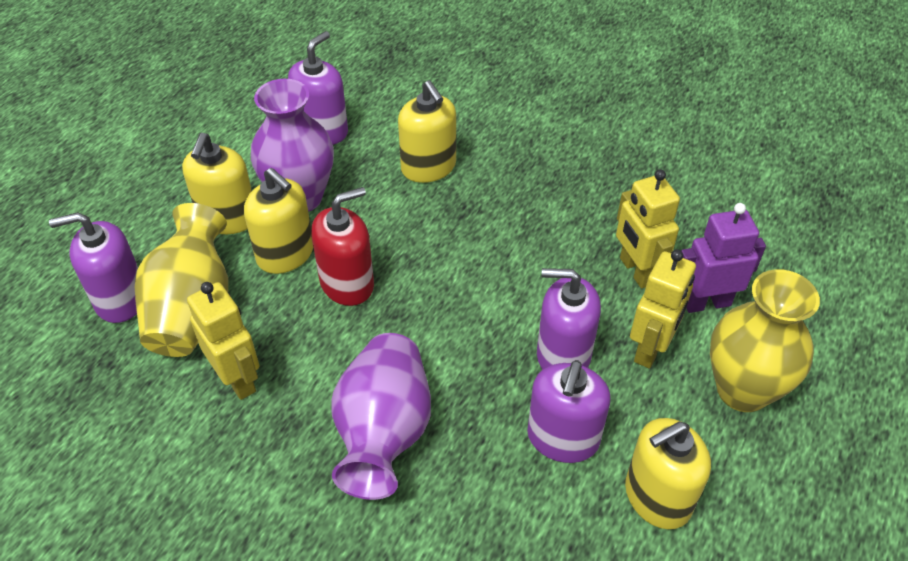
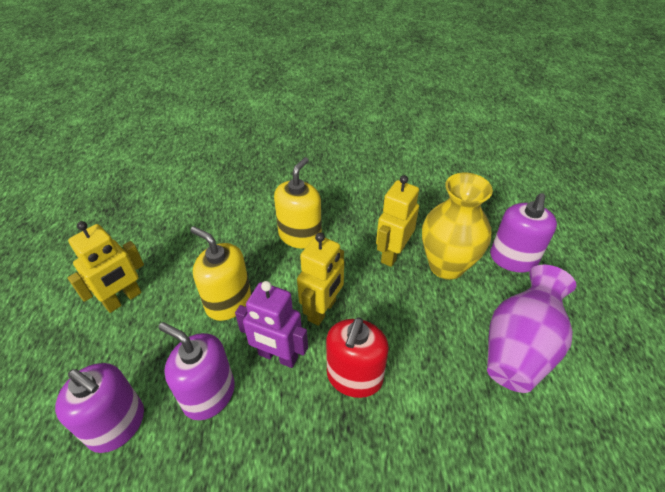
purple soap dispenser: 4 -> 3
purple vase: 2 -> 1
yellow soap dispenser: 4 -> 2
yellow vase: 2 -> 1

